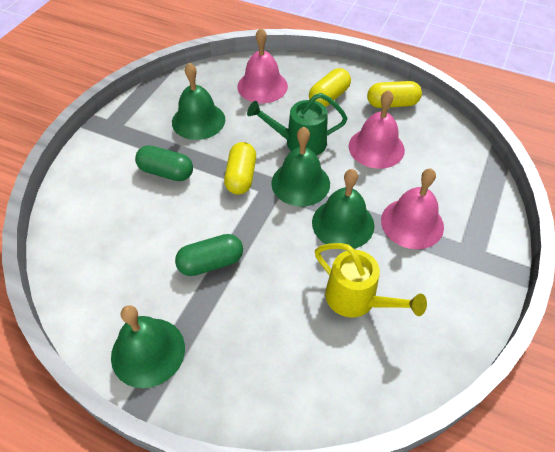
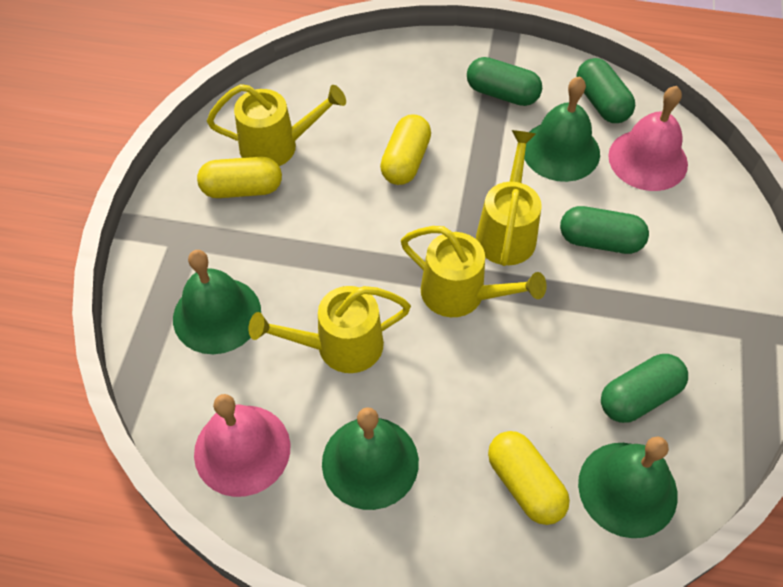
green capsule: 2 -> 4
green watering can: 1 -> 0
pink bell: 3 -> 2
yellow watering can: 1 -> 4

